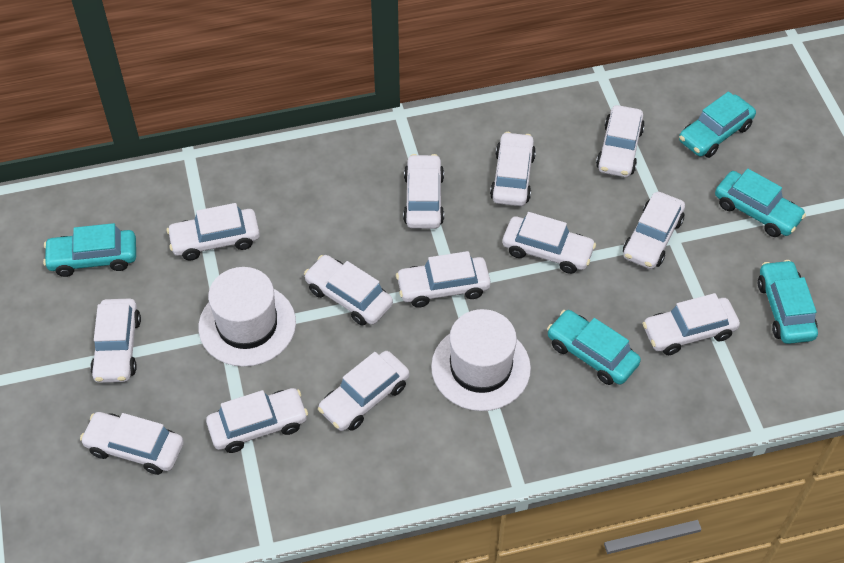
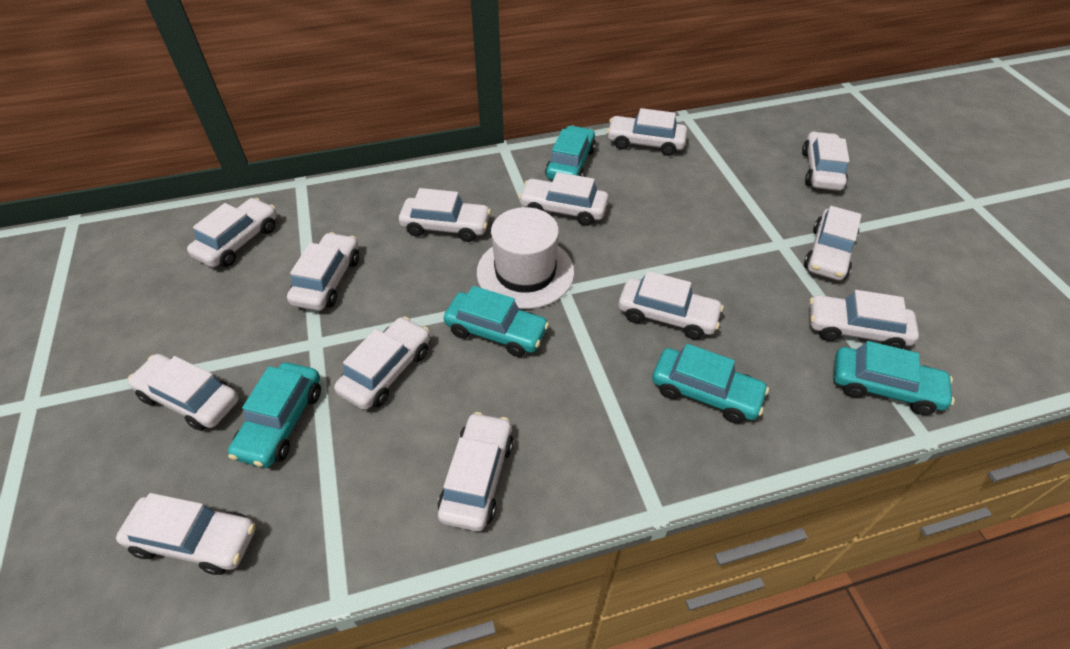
white hat: 2 -> 1

